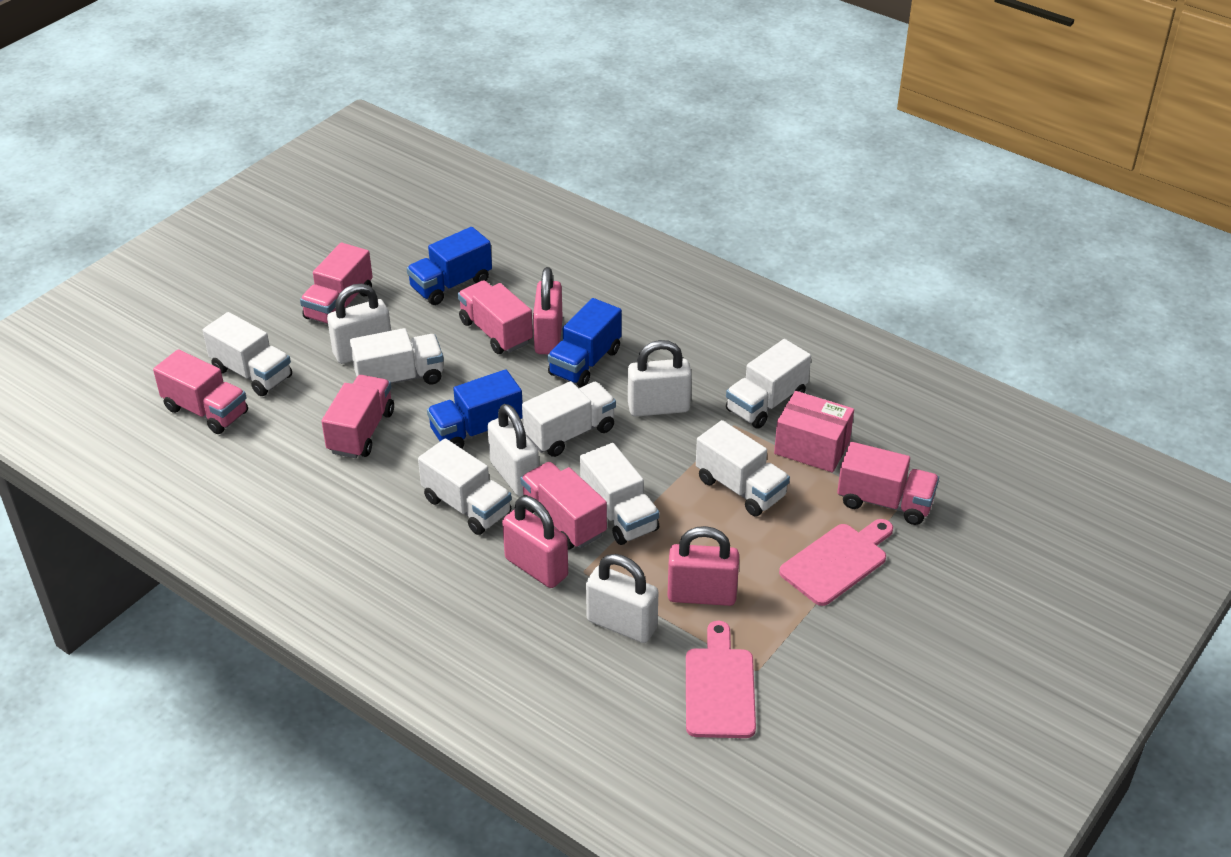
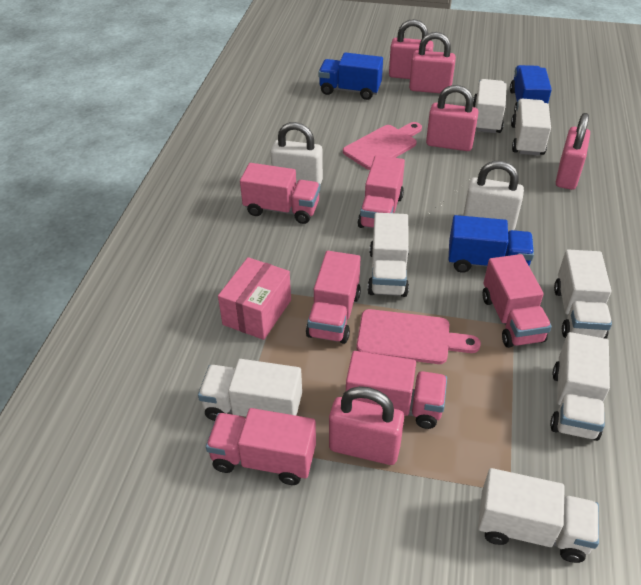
pink padlock: 3 -> 5
white padlock: 4 -> 2

